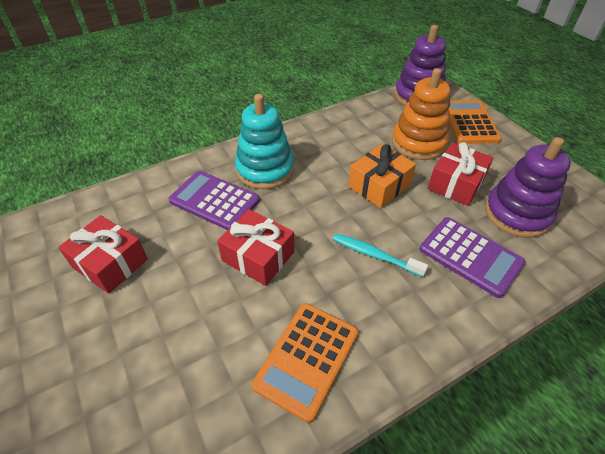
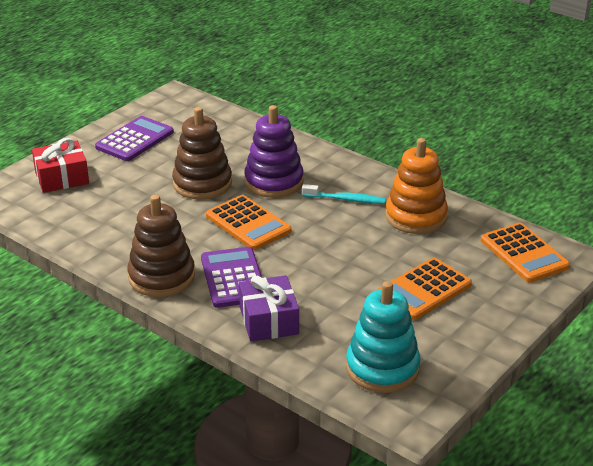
brown stacking toy: 0 -> 2
orange calculator: 2 -> 3
orange gift: 1 -> 0
purple gift: 0 -> 1
purple stacking toy: 2 -> 1
red gift: 3 -> 1

